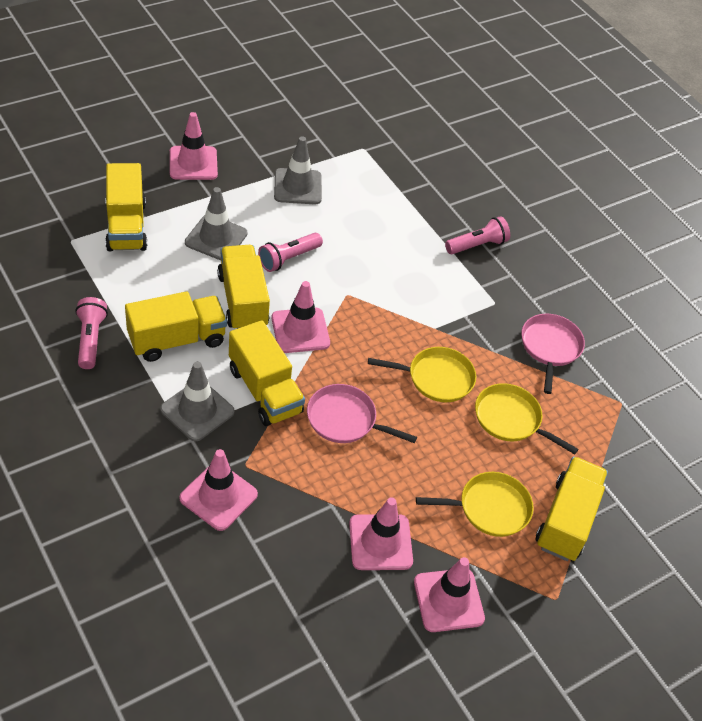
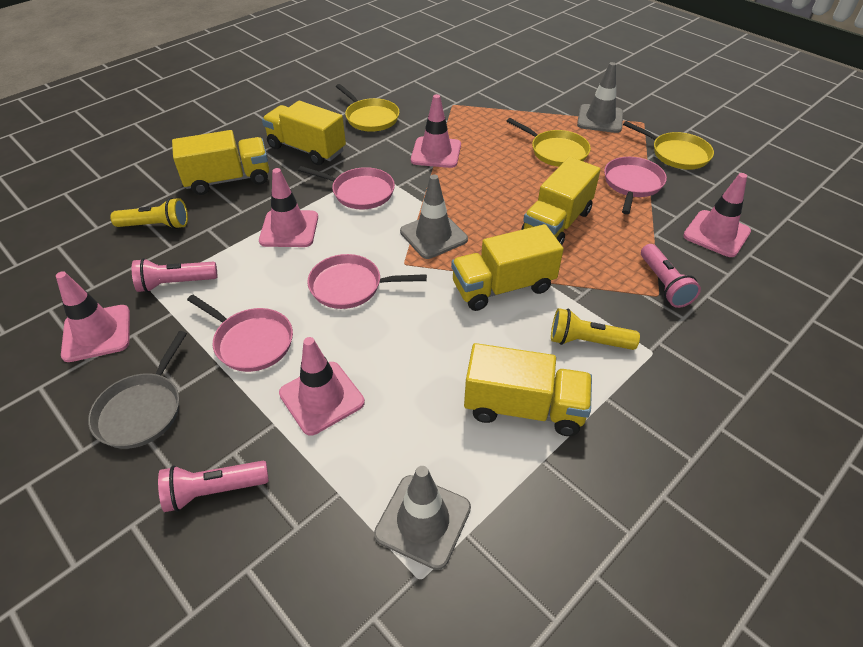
grey pan: 0 -> 1
pink pan: 2 -> 4
yellow flashlight: 0 -> 2

